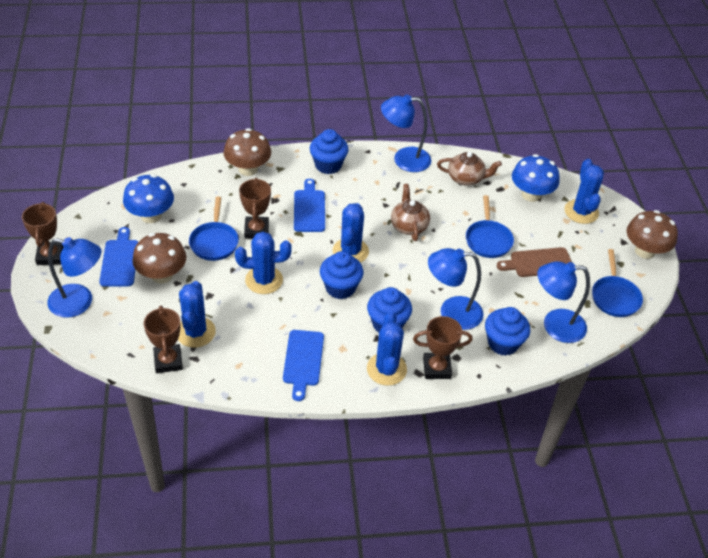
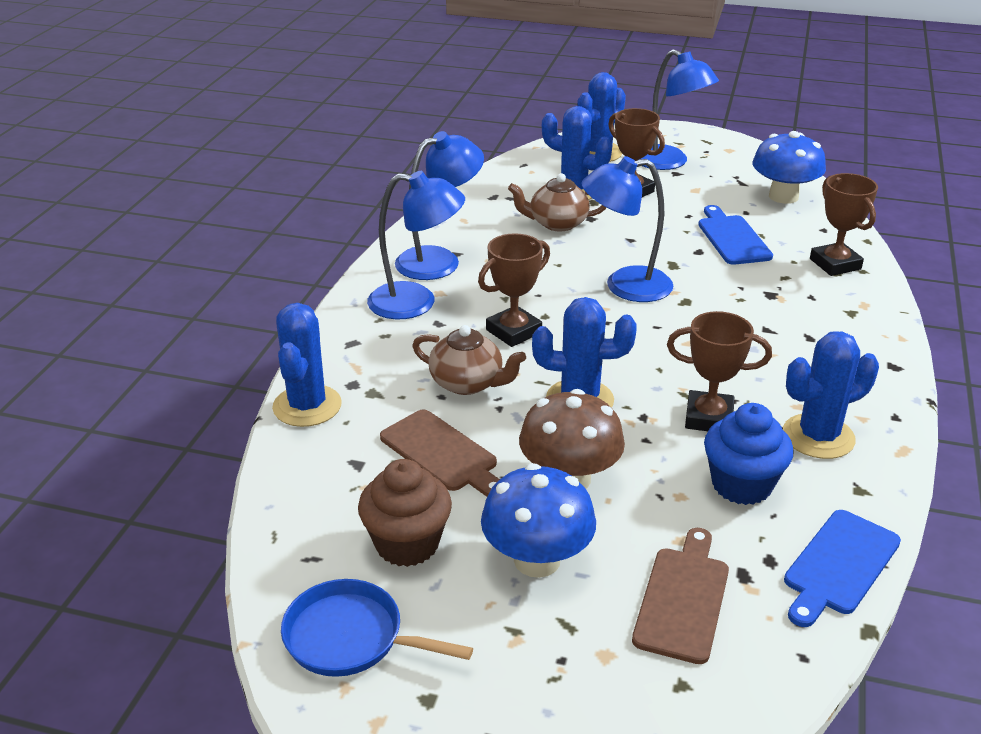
blue cupcake: 4 -> 1
blue cutting board: 3 -> 2
blue pan: 3 -> 1
brown cupcake: 0 -> 1
brown cutting board: 1 -> 2
brown mushroom: 3 -> 1

